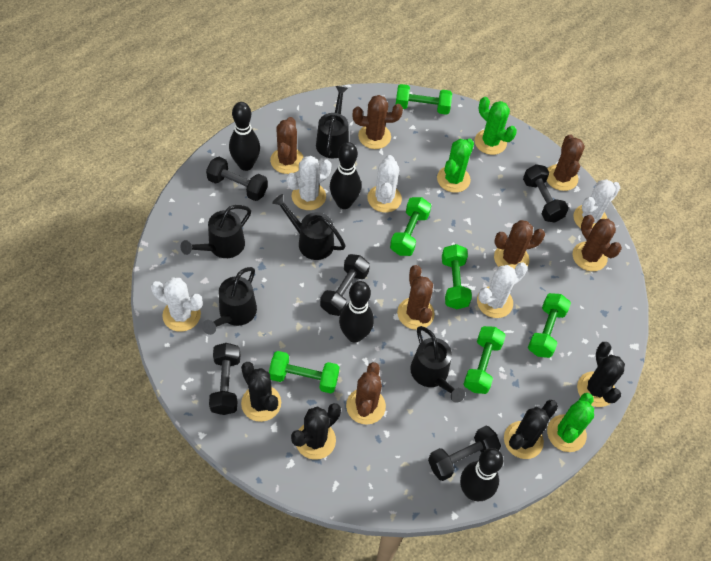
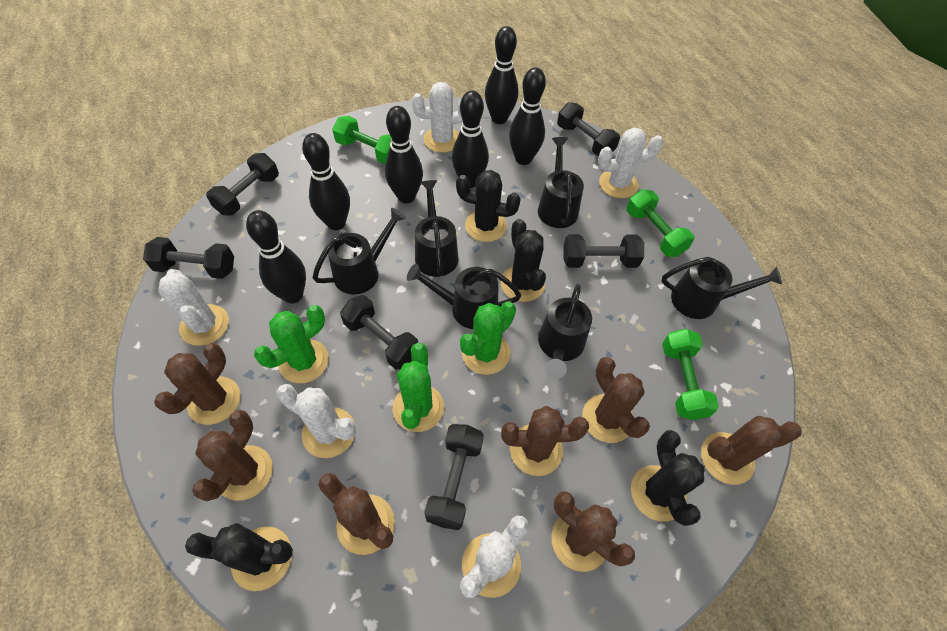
black bowling pin: 4 -> 6
black dumbbell: 5 -> 6
black watering can: 5 -> 6
green dumbbell: 6 -> 3

